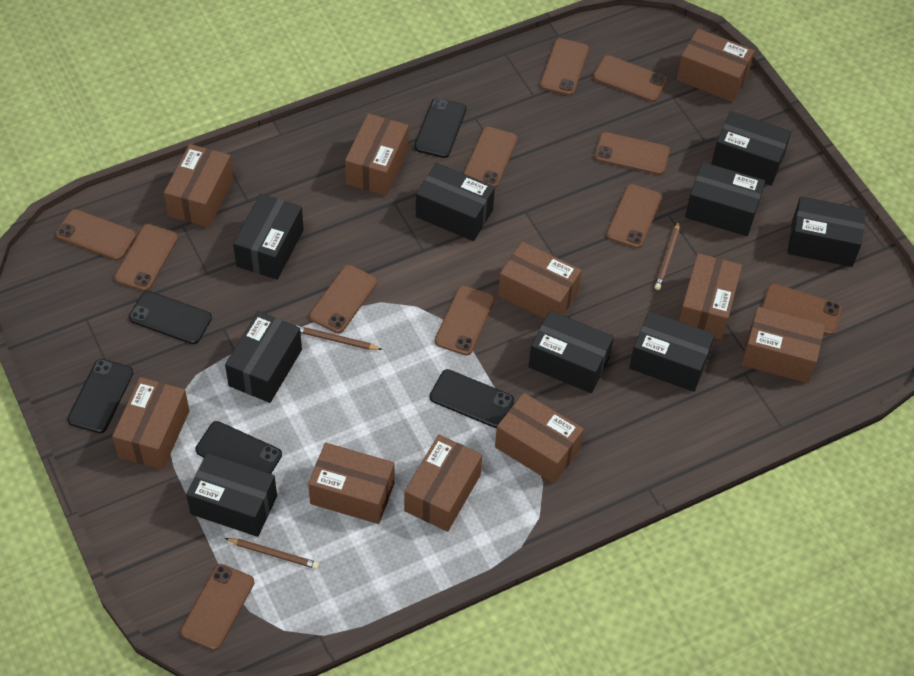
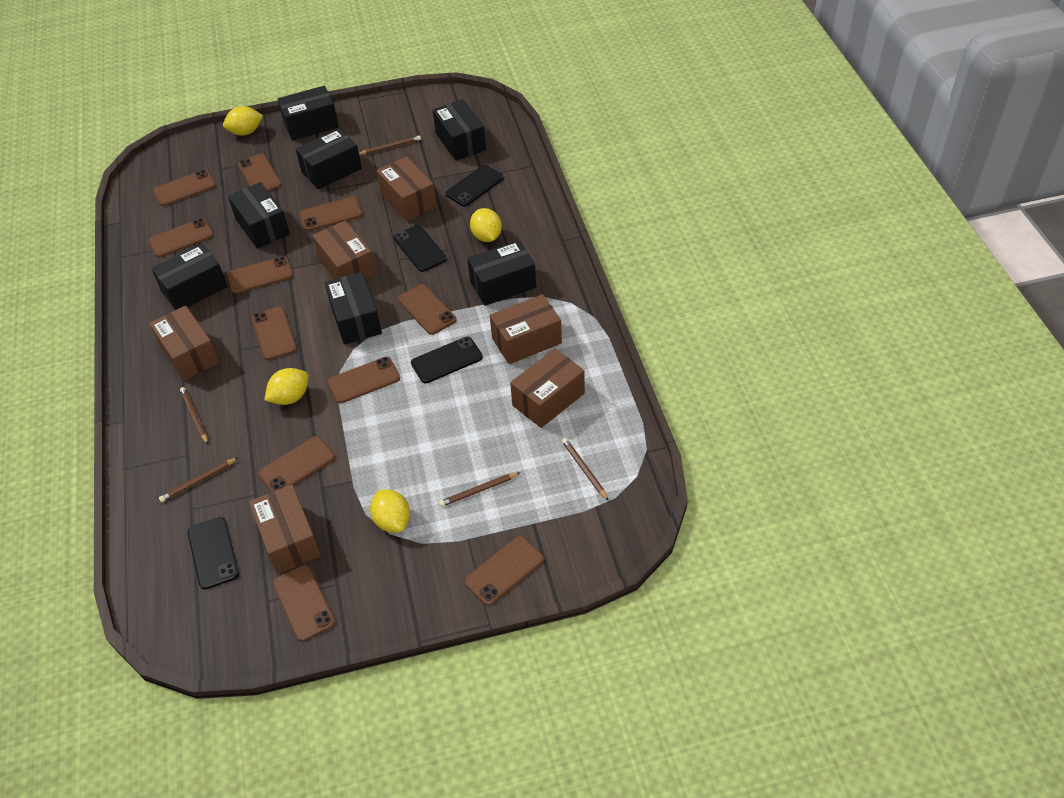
black box: 9 -> 7
black phone: 5 -> 4
brown box: 10 -> 6
brown pencil: 3 -> 5
yellow lemon: 0 -> 4

